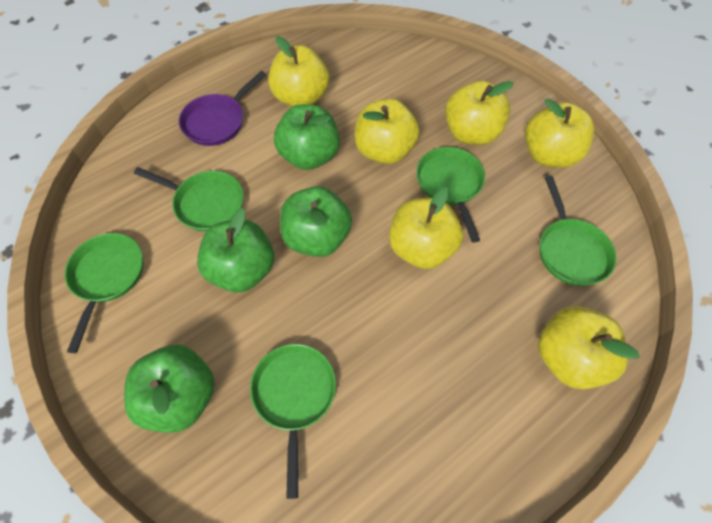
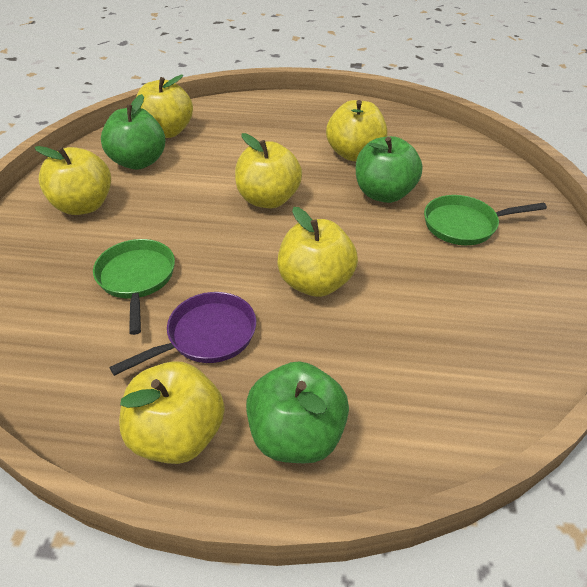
green apple: 4 -> 3
green pan: 5 -> 2

